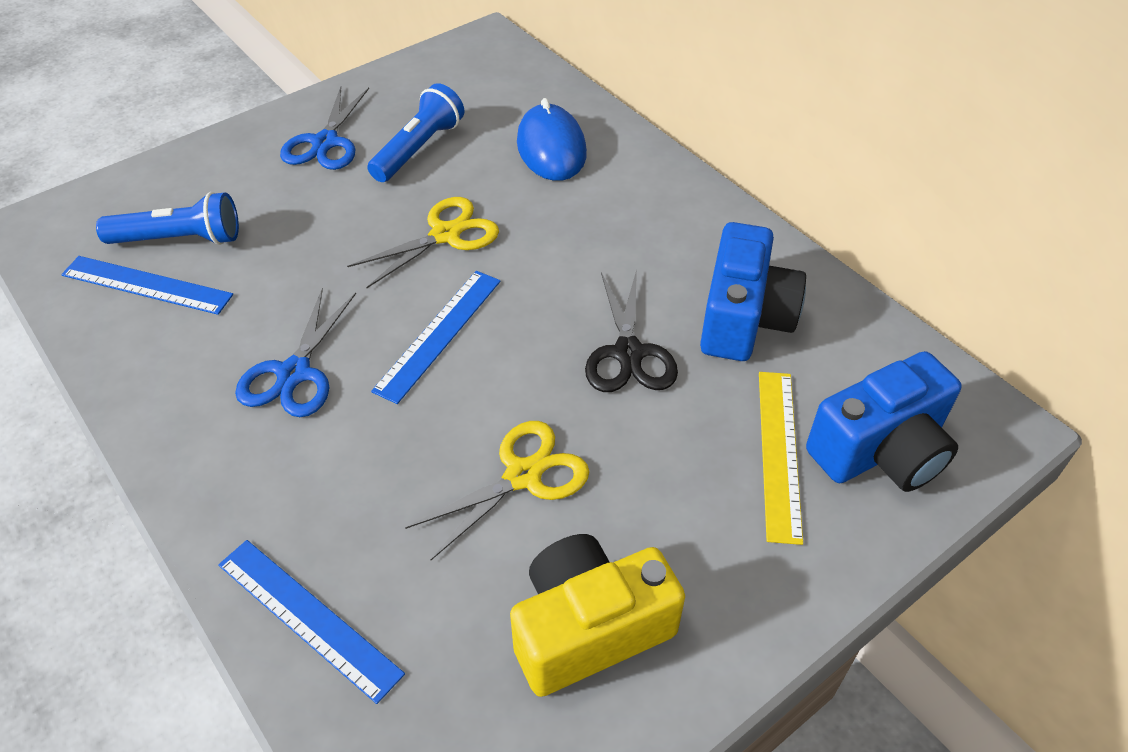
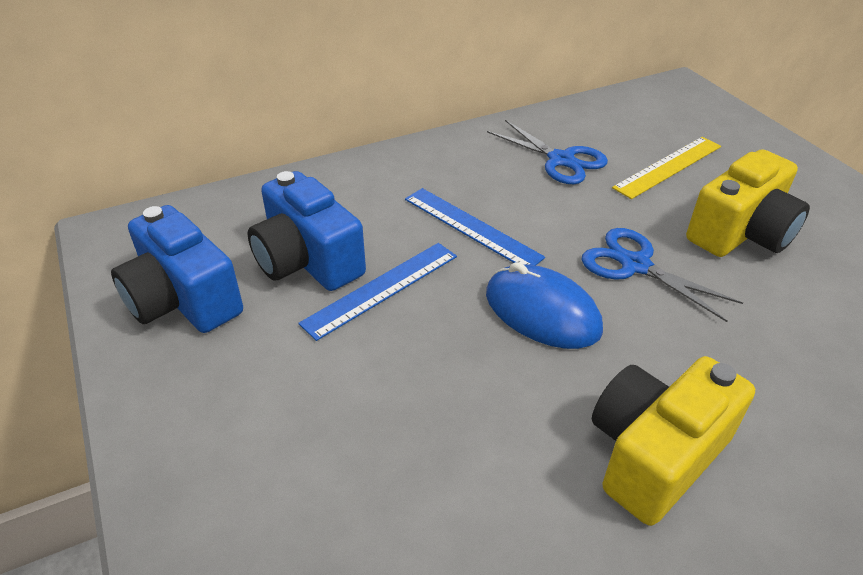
black scissors: 1 -> 0
blue flashlight: 2 -> 0
blue ruler: 3 -> 2
yellow camera: 1 -> 2
yellow scissors: 2 -> 0

